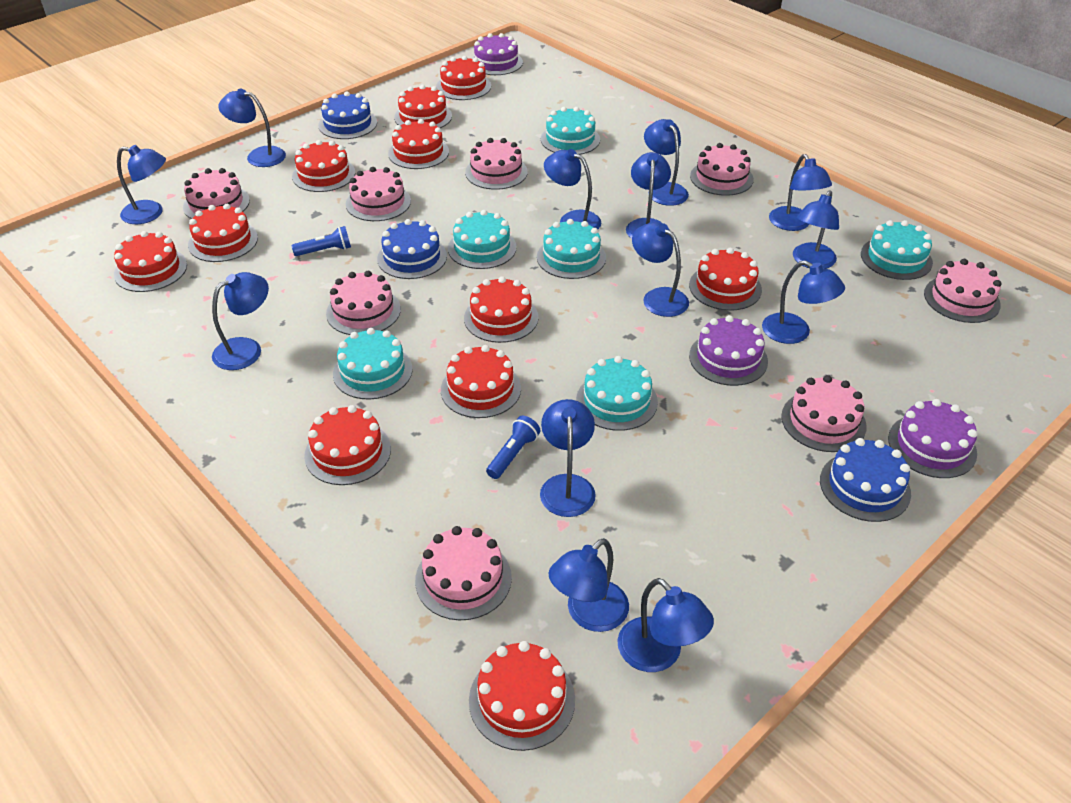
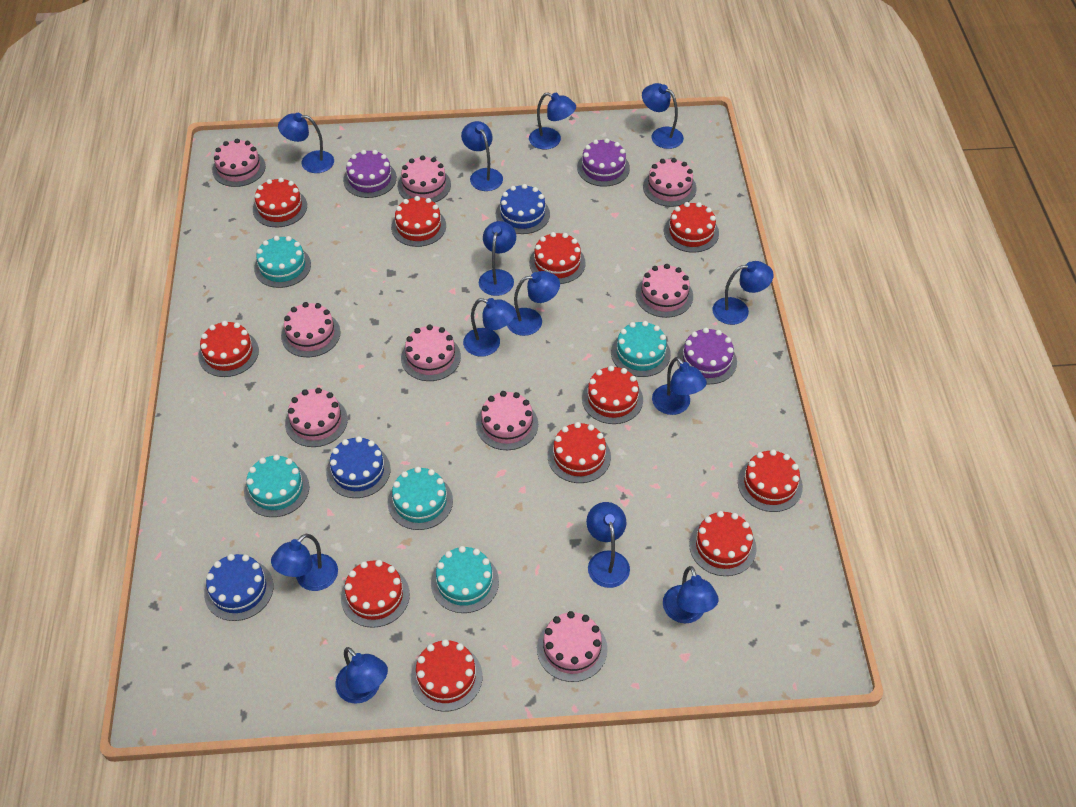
blue flashlight: 2 -> 0
pink cake: 8 -> 9
turquoise cake: 6 -> 5

